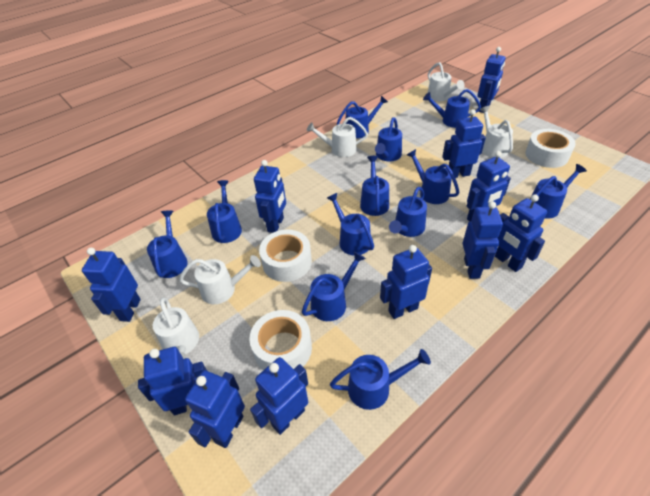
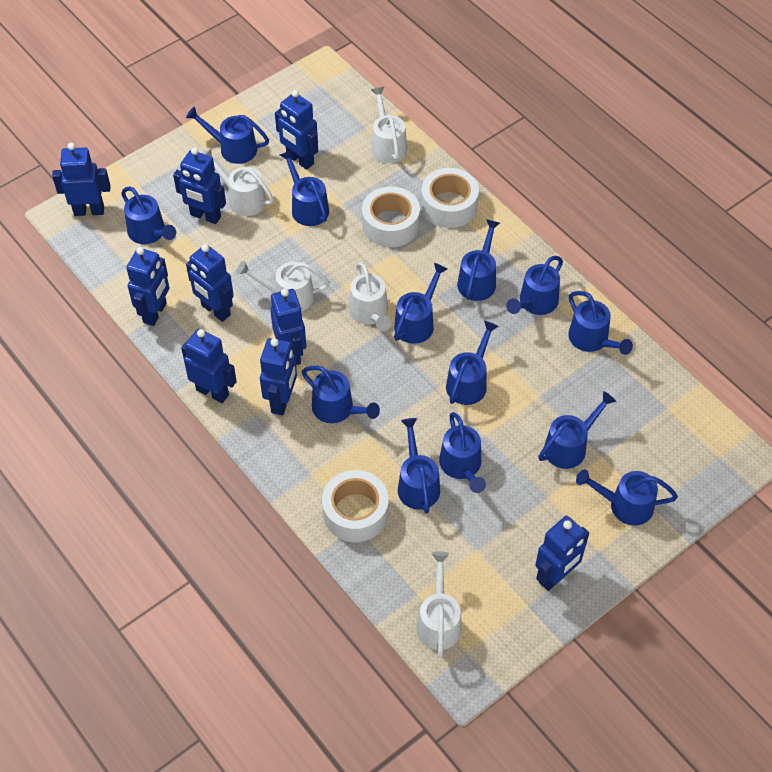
blue robot: 11 -> 9
blue watering can: 12 -> 13

